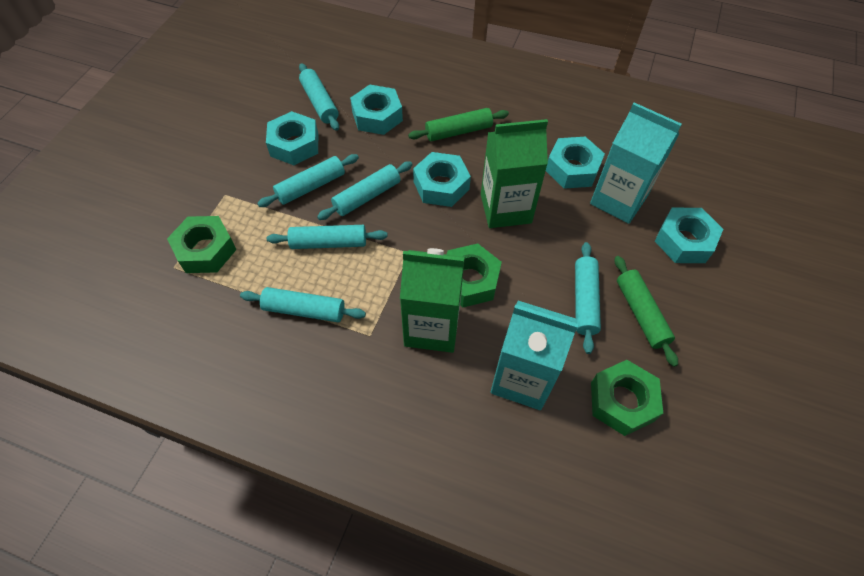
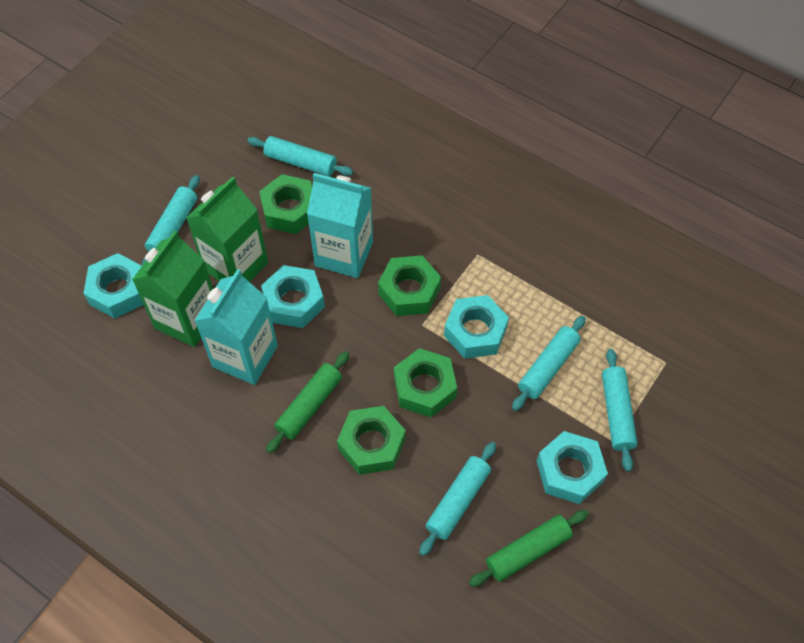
green nut: 3 -> 4
turquoise nut: 5 -> 4
turquoise rolling pin: 6 -> 5

